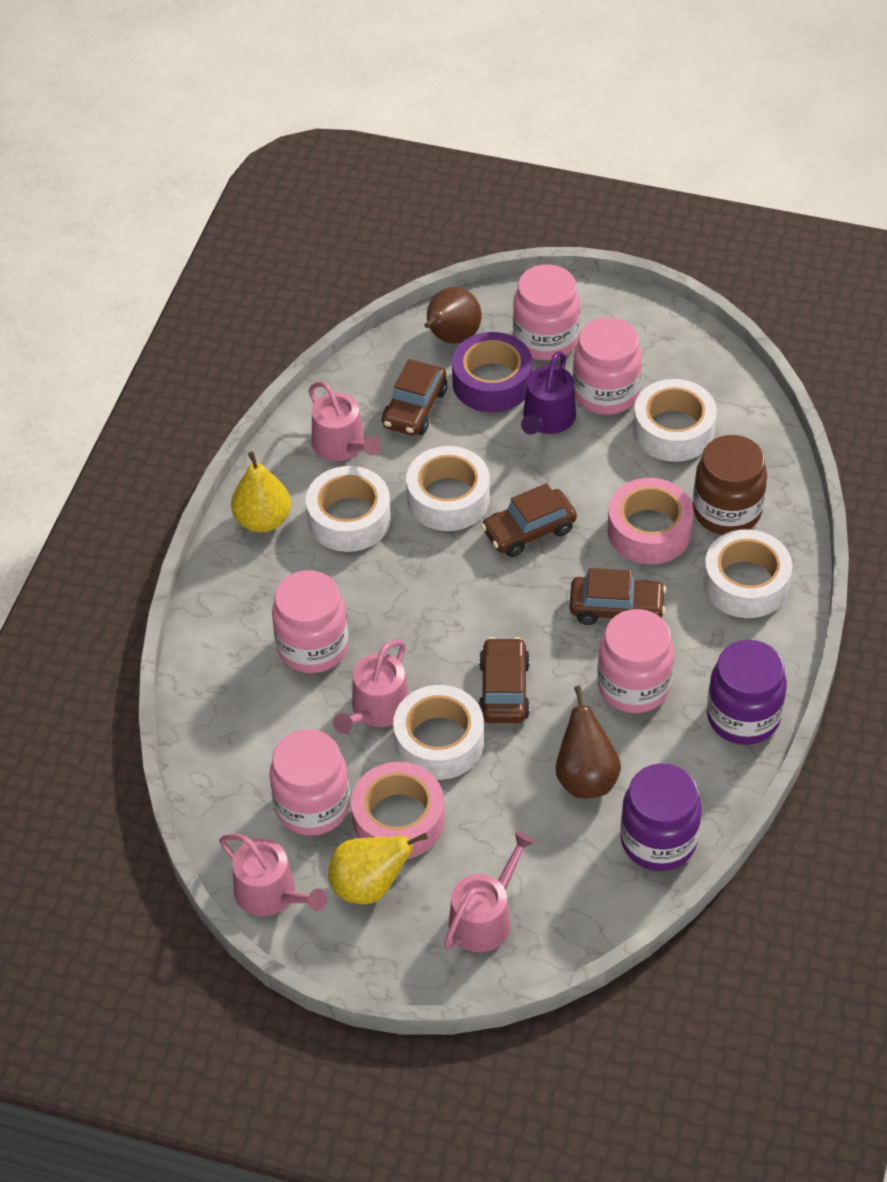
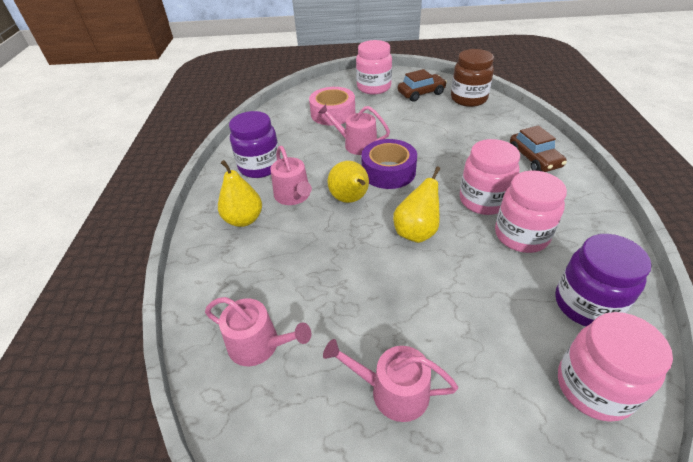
brown car: 4 -> 2
brown pear: 2 -> 0
pink jar: 5 -> 4
pink tape: 2 -> 1
purple watering can: 1 -> 0
white tape: 5 -> 0
yellow pear: 2 -> 3

